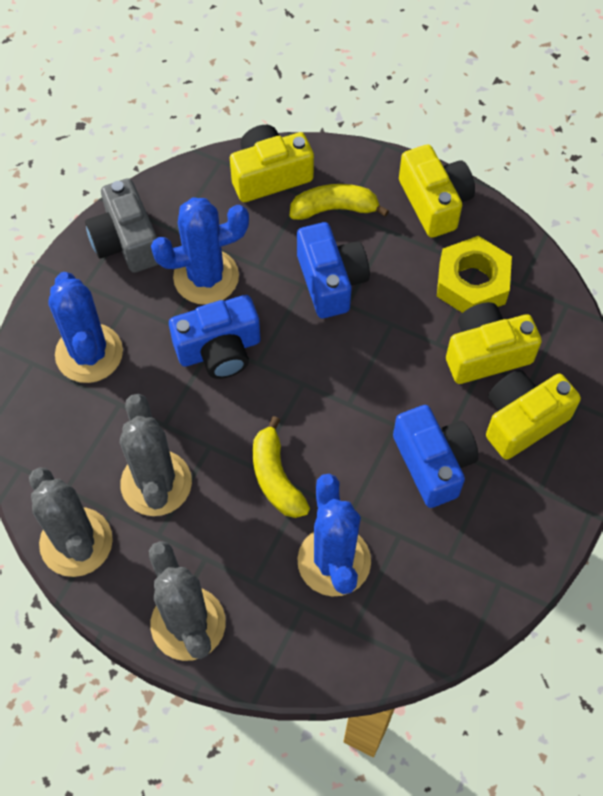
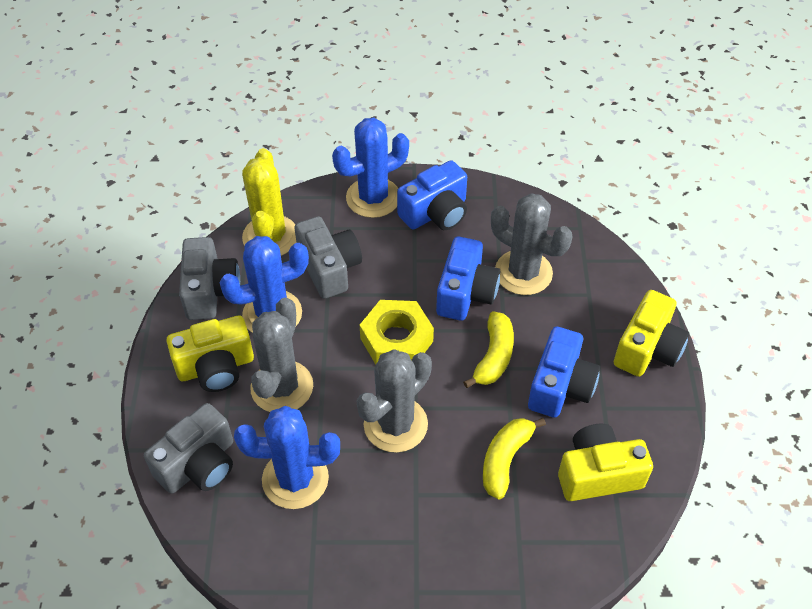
grey camera: 1 -> 3
yellow cactus: 0 -> 1
yellow camera: 4 -> 3

